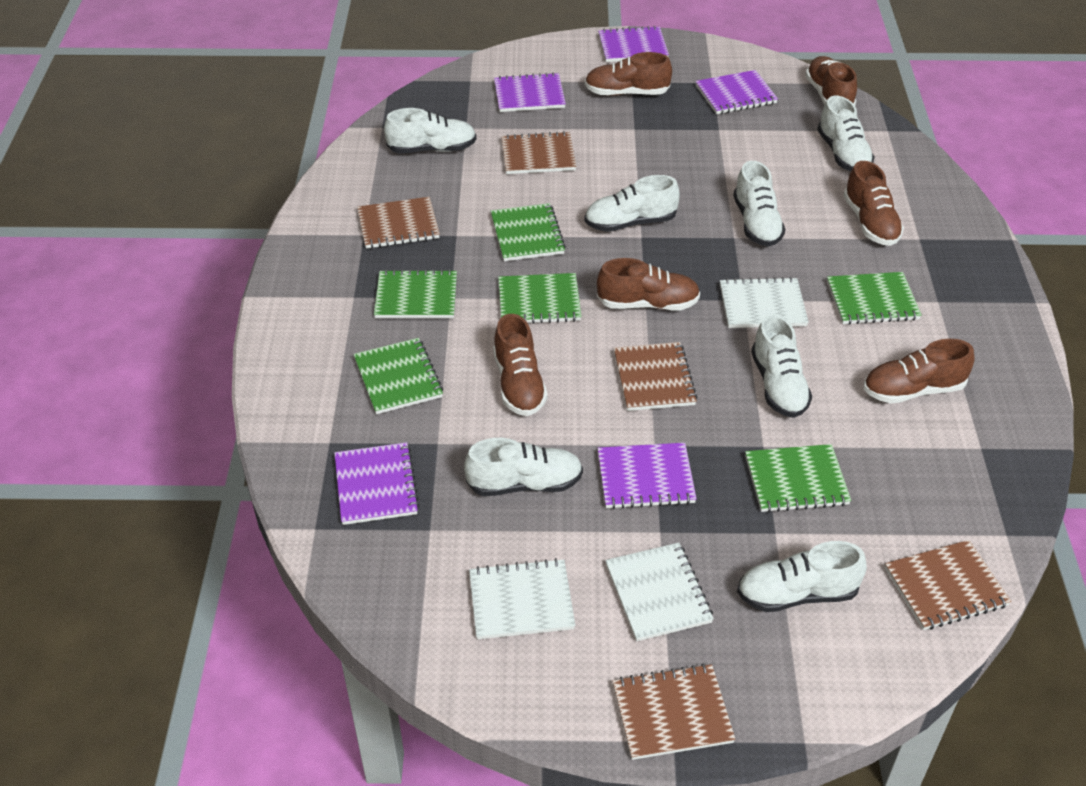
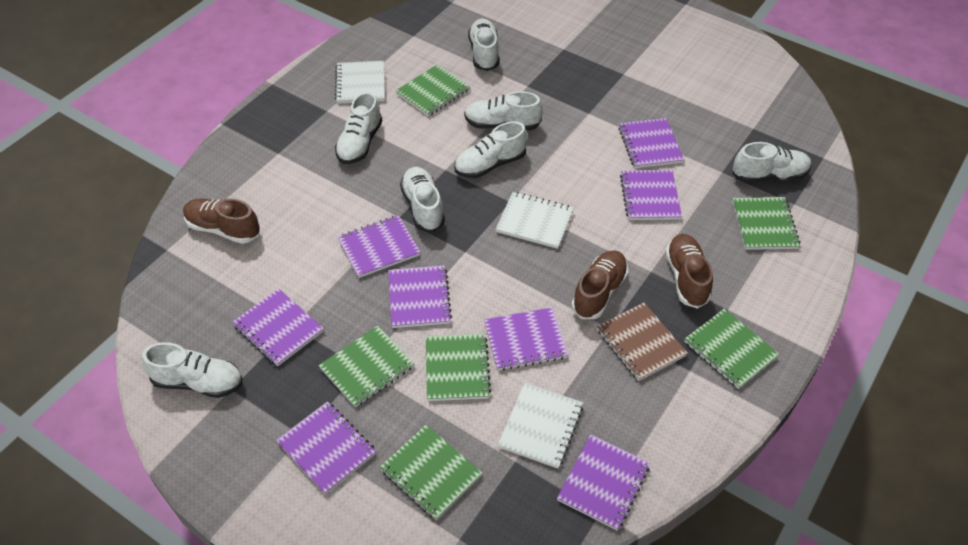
brown notebook: 5 -> 1
brown shoe: 6 -> 3
purple notebook: 5 -> 8

